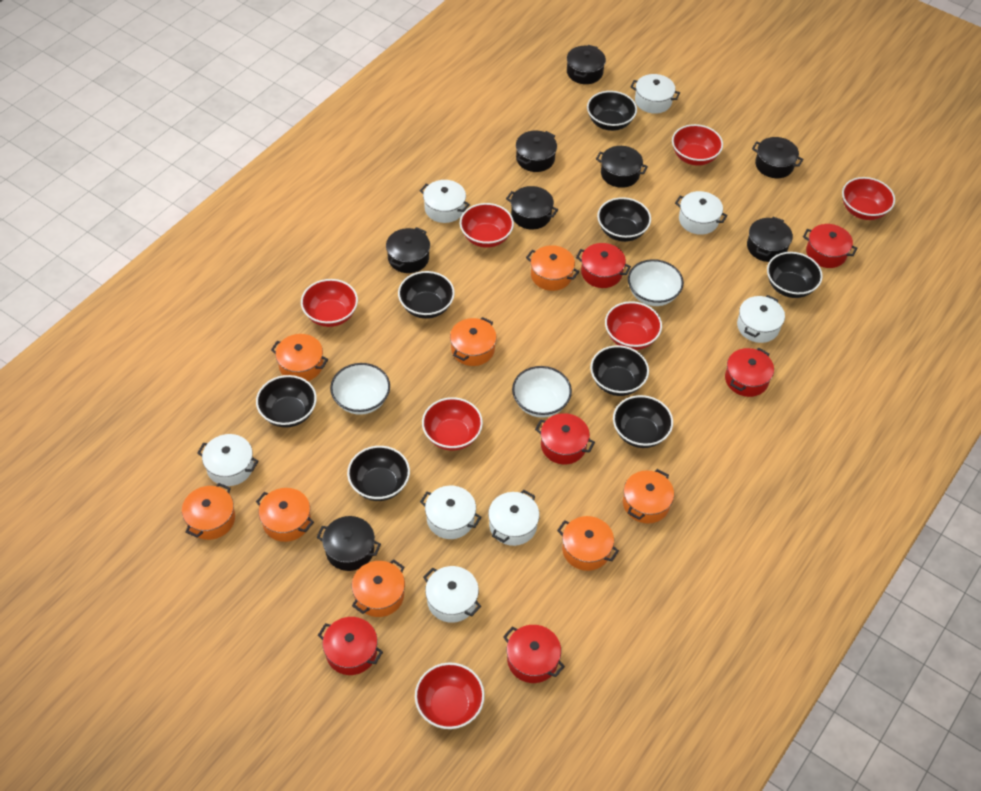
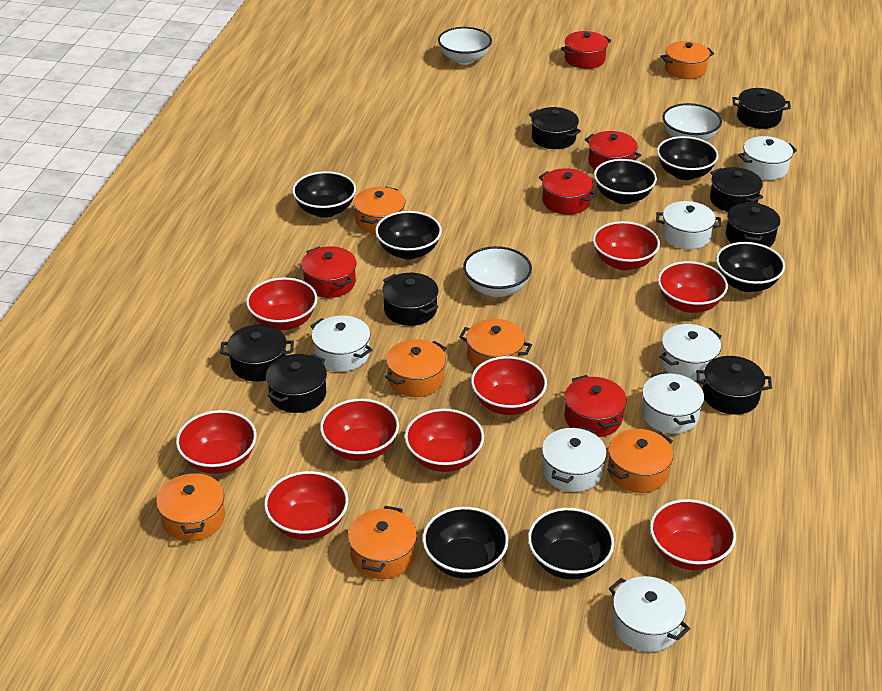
black bowl: 8 -> 7
orange pot: 8 -> 7
red bowl: 7 -> 9
red pot: 6 -> 5
white pot: 8 -> 7

